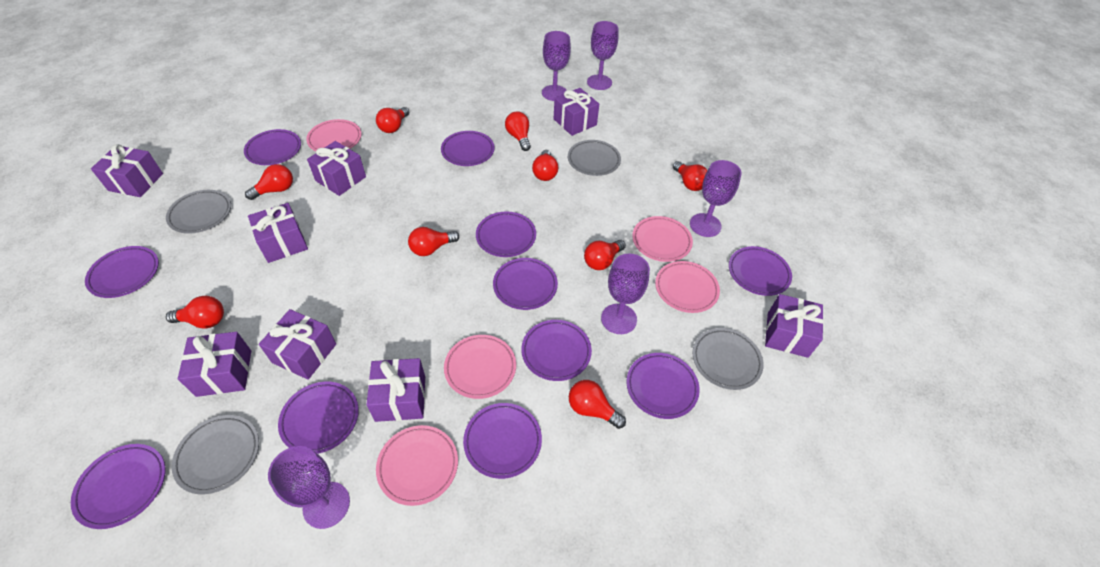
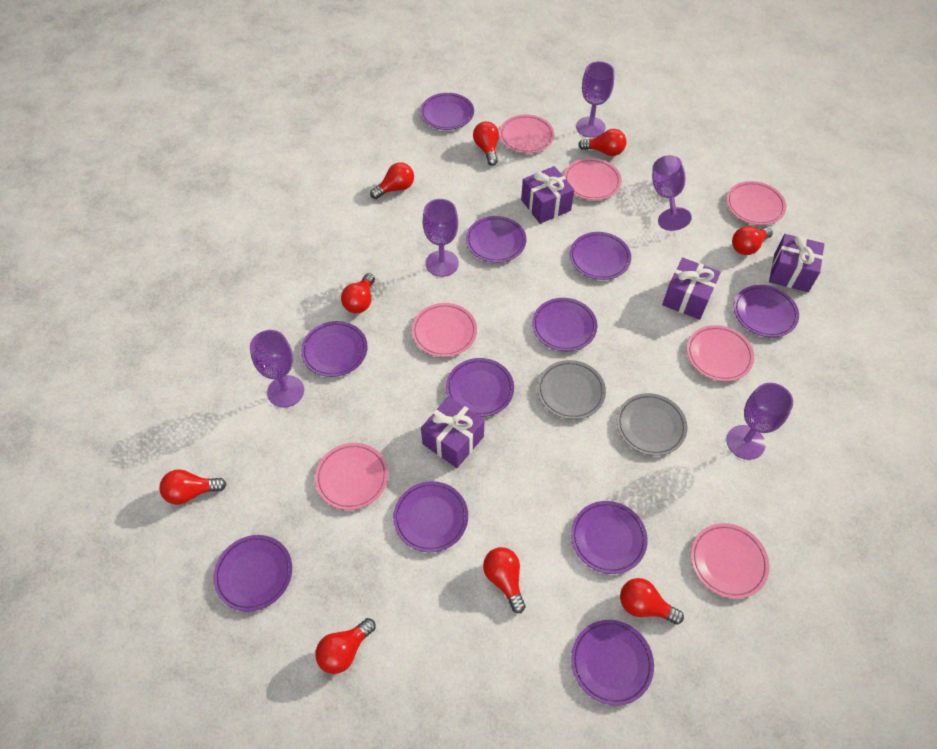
grey plate: 4 -> 2
pink plate: 5 -> 7
purple gift: 8 -> 4

